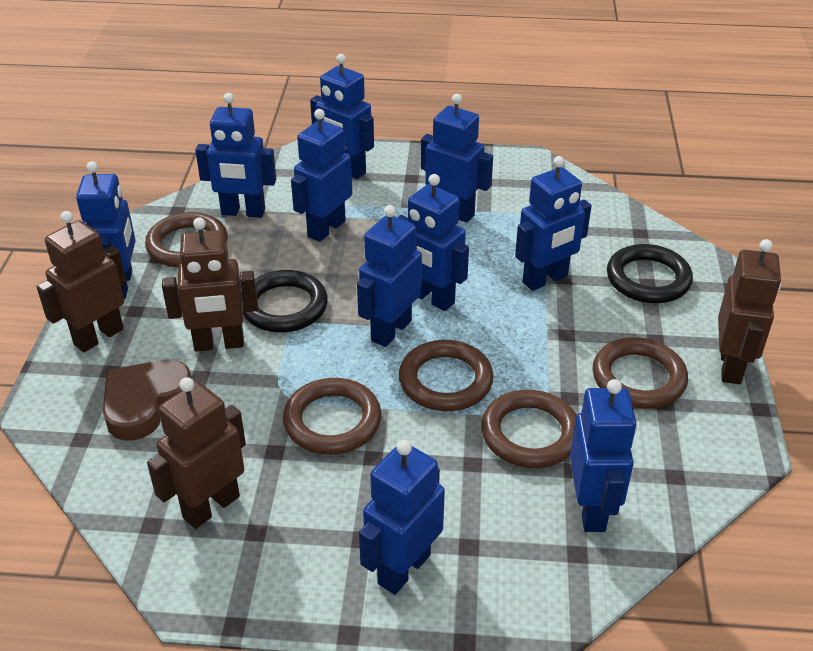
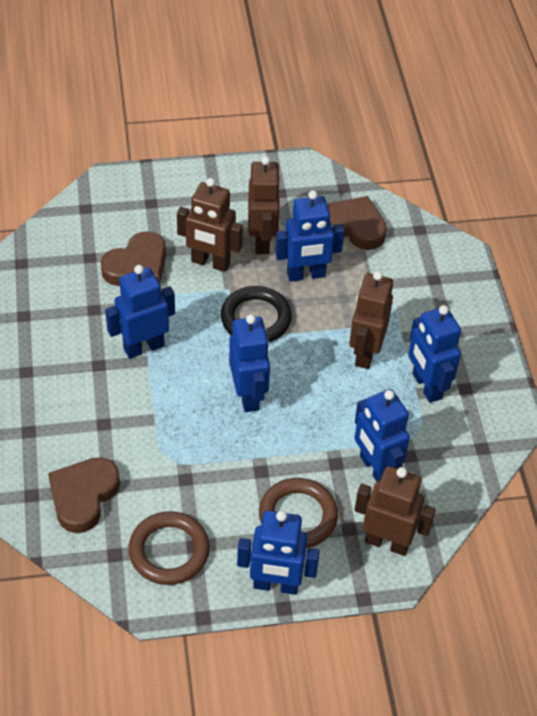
black ring: 2 -> 1
blue robot: 10 -> 6
brown heart: 1 -> 3
brown ring: 5 -> 2

